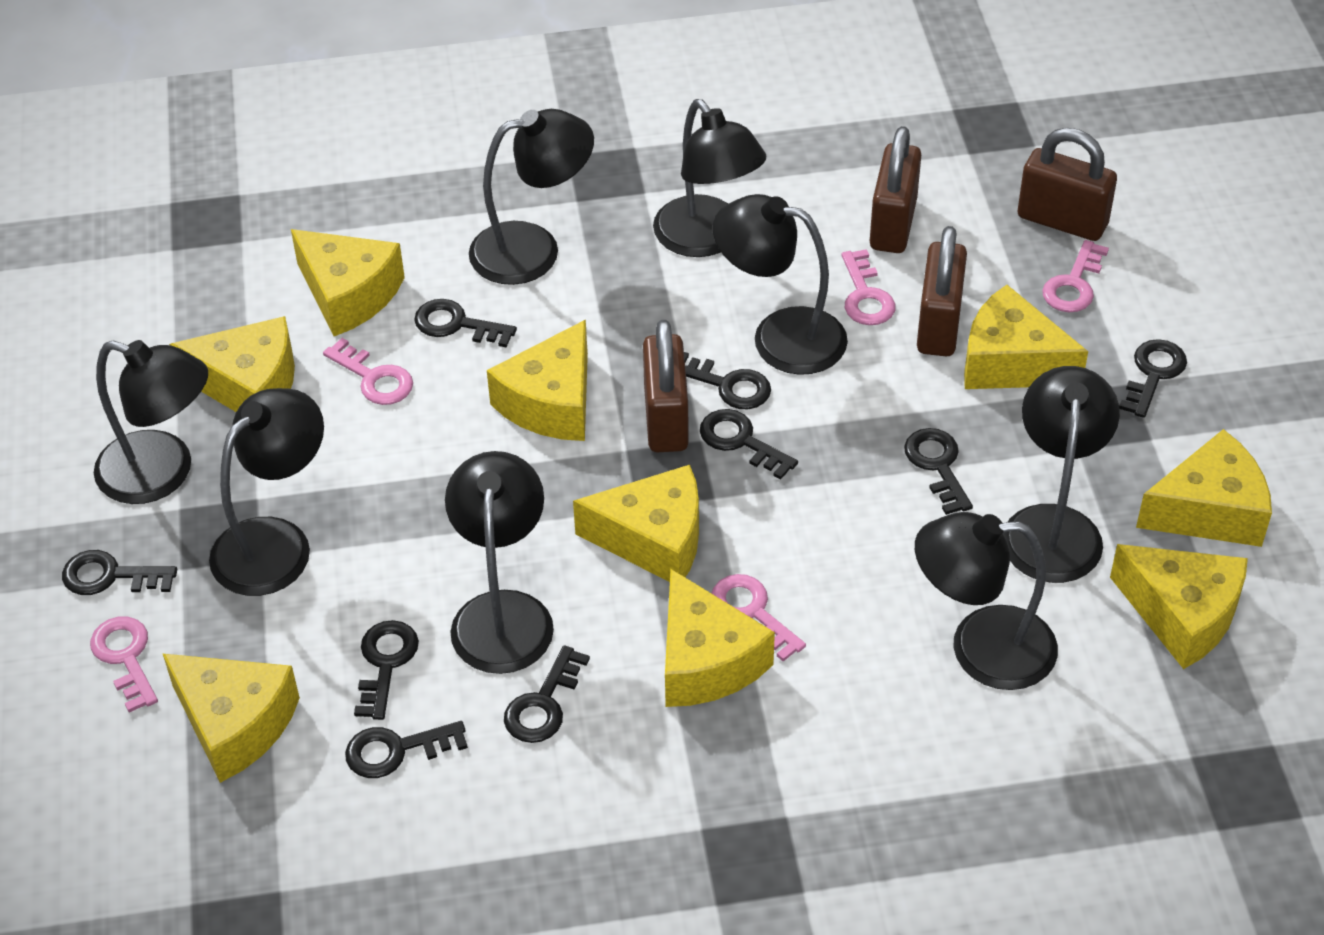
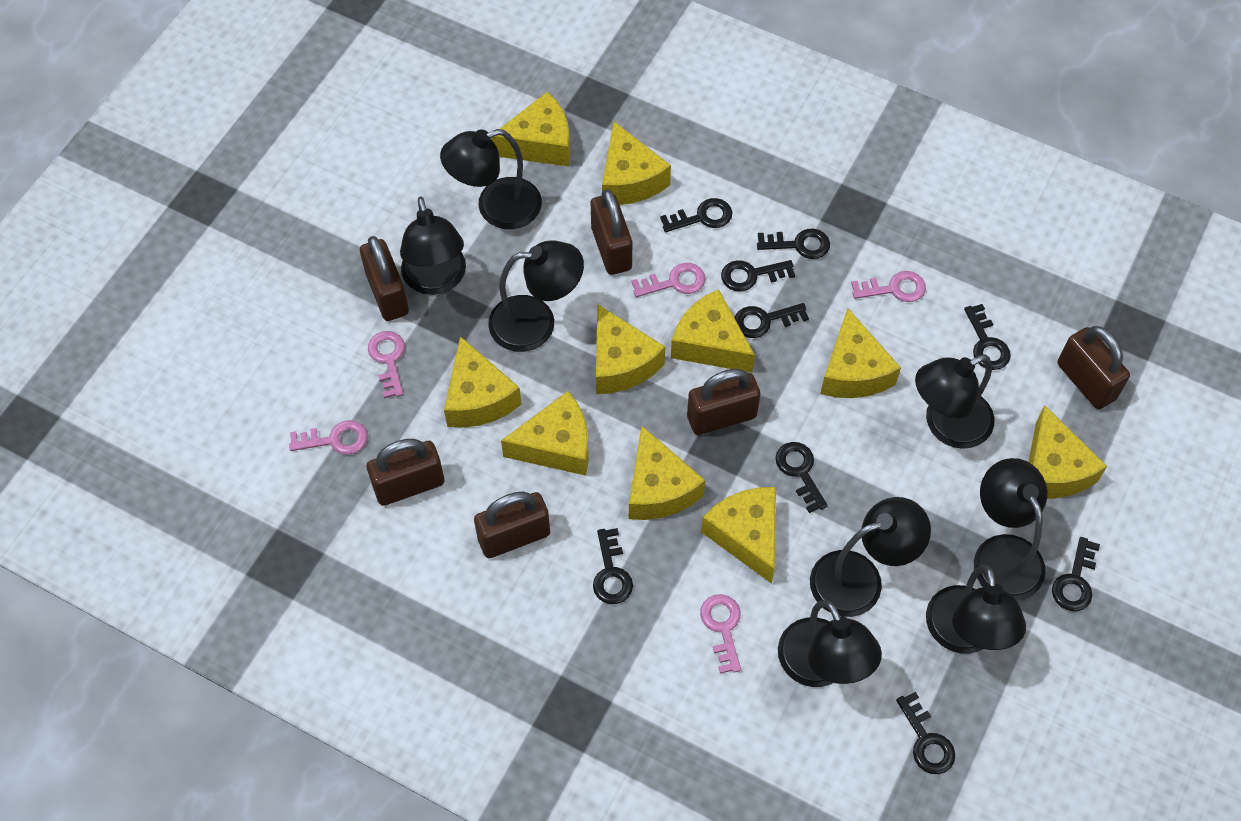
brown padlock: 4 -> 6
yellow cheese: 9 -> 10

